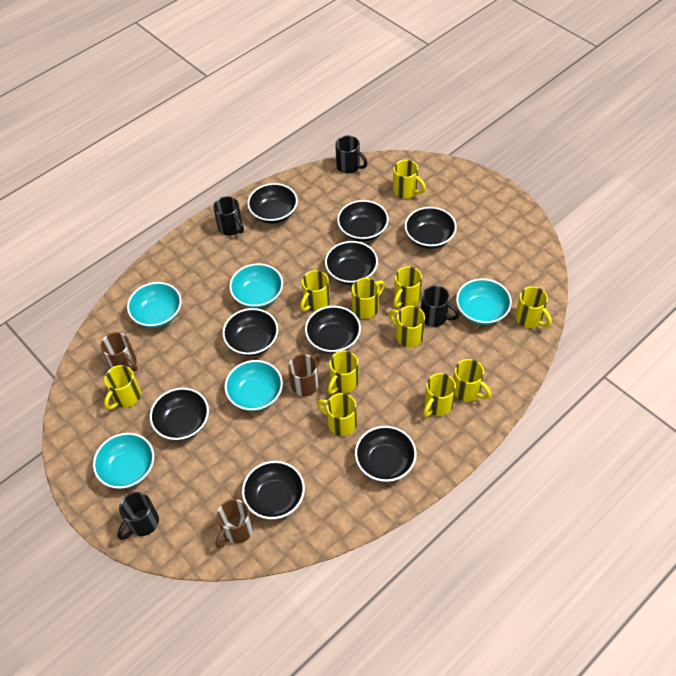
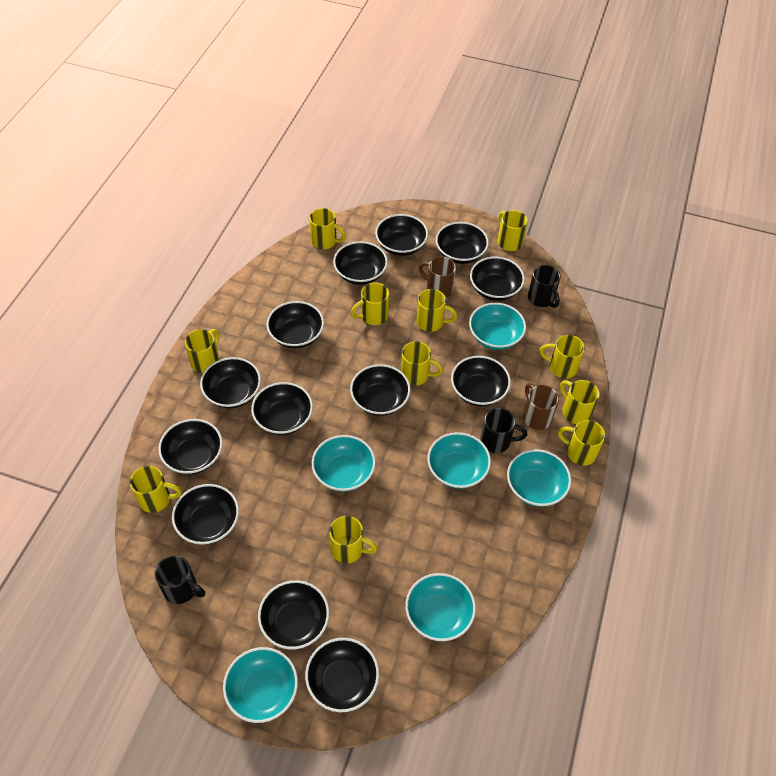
black bowl: 9 -> 13
black mug: 4 -> 3
brown mug: 3 -> 2
turquoise bowl: 5 -> 6

